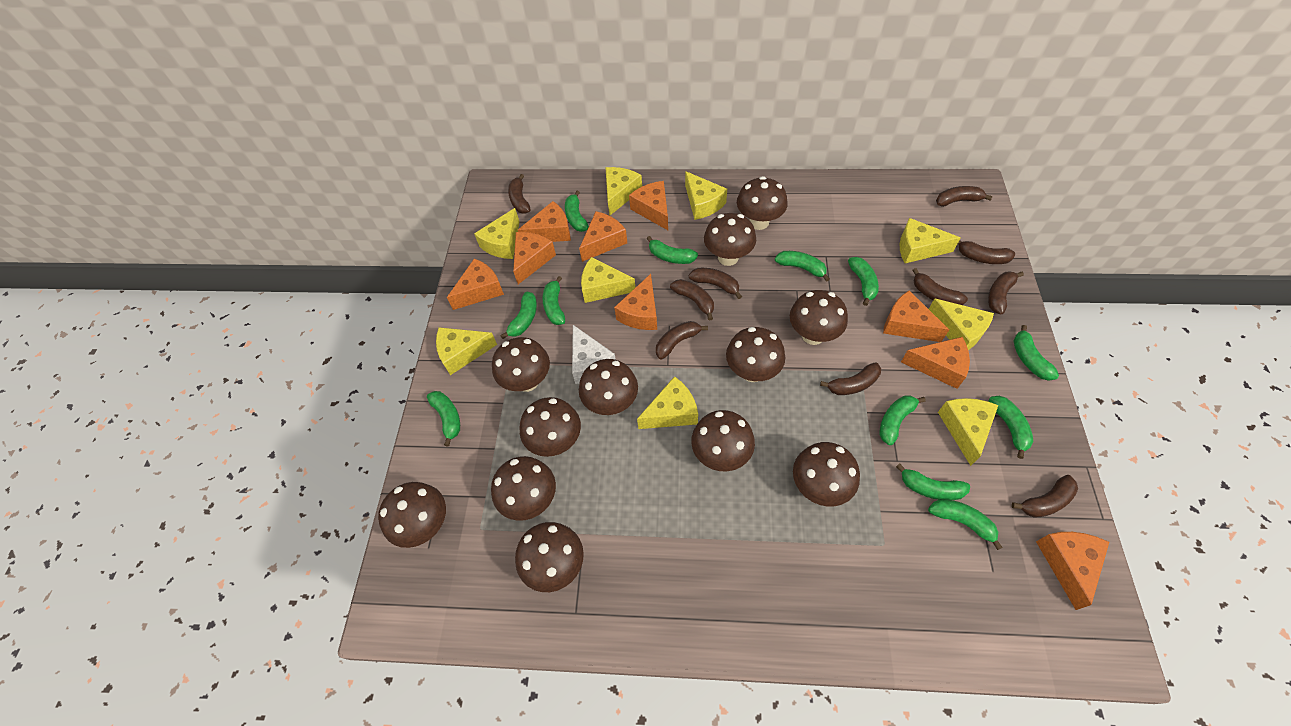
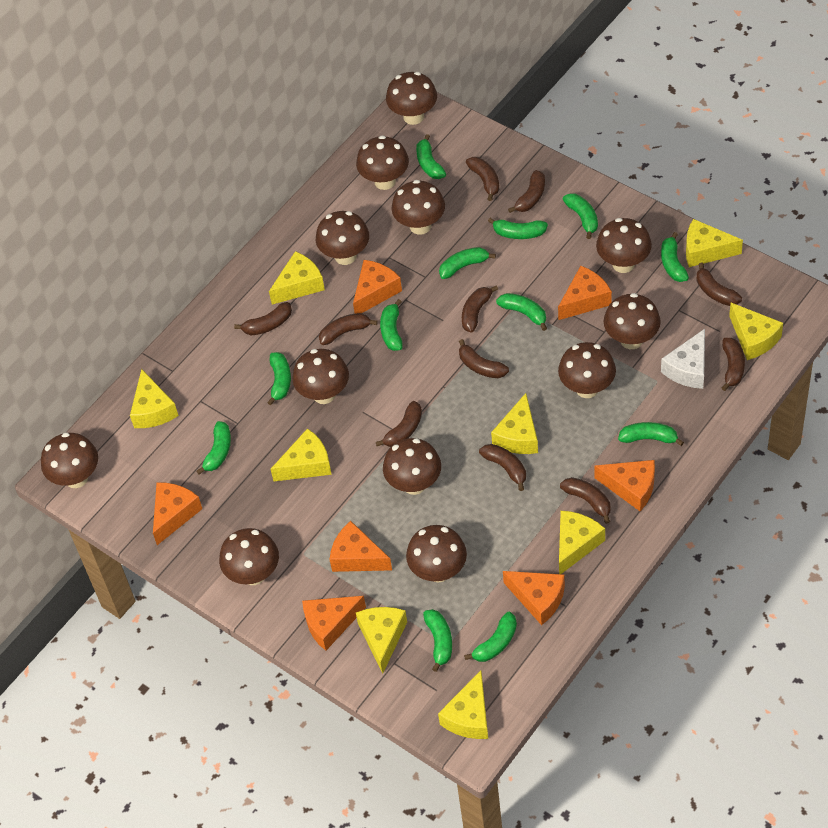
brown banana: 10 -> 11
orange cheese: 9 -> 7

